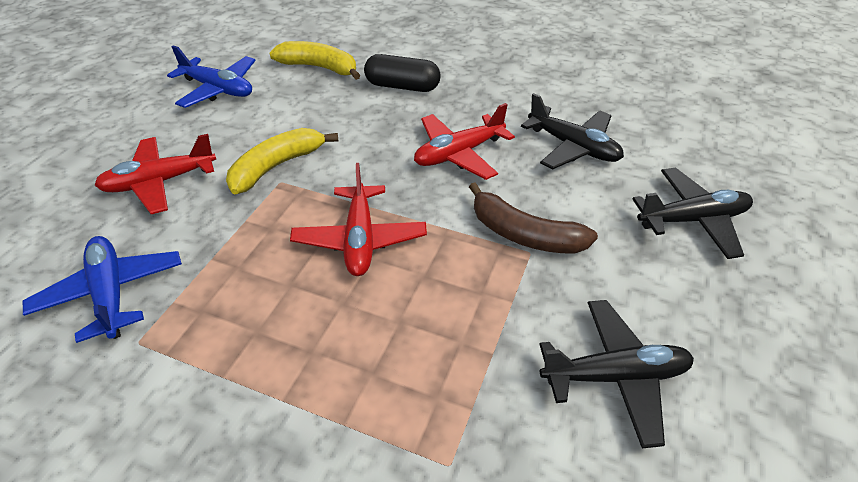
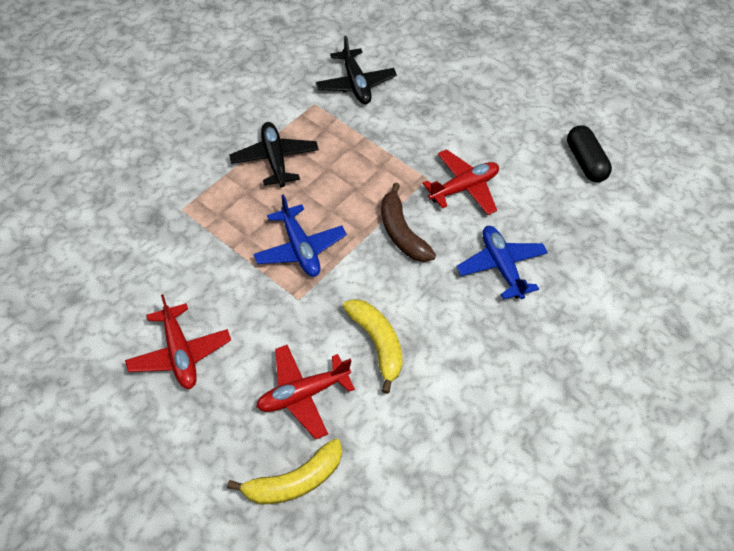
black plane: 3 -> 2

